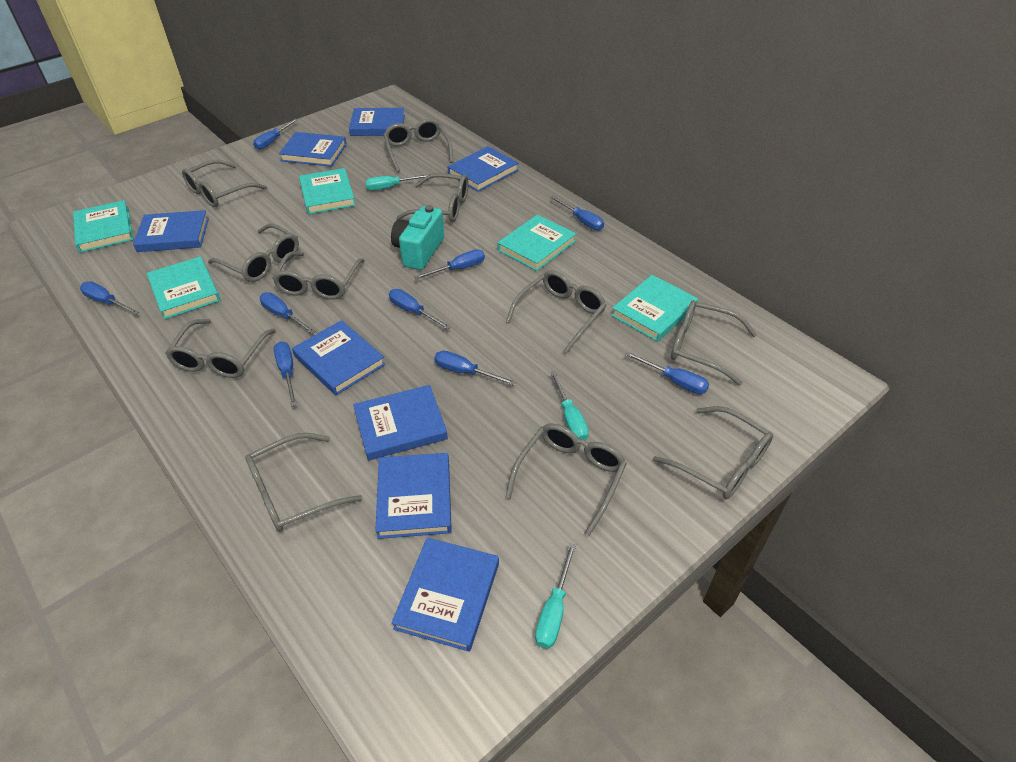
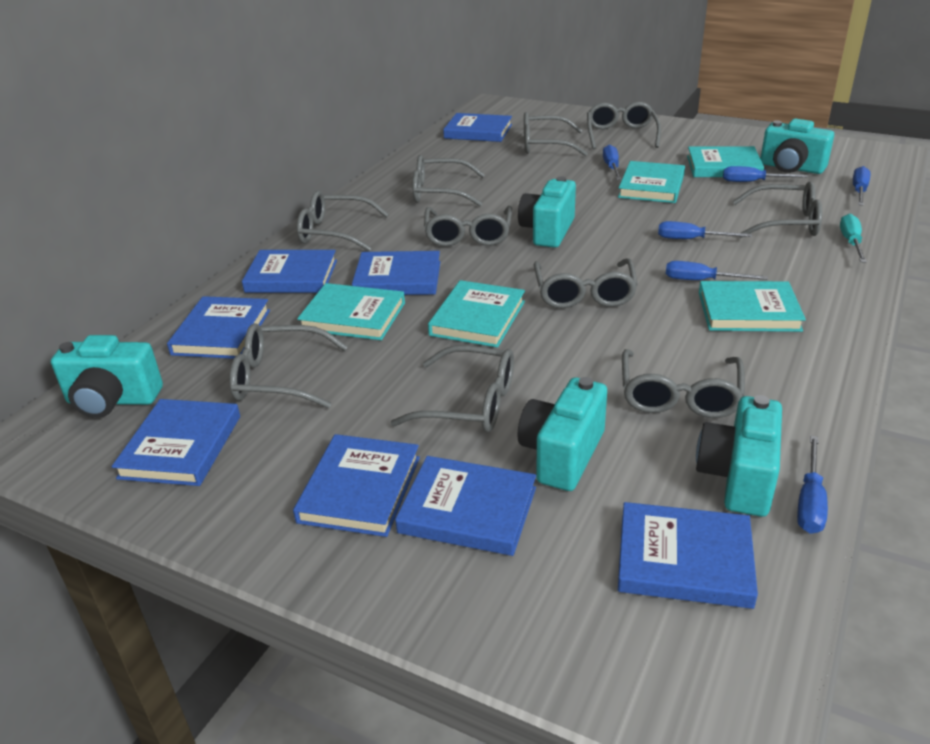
blue screwdriver: 9 -> 6
grey glasses: 11 -> 10
turquoise camera: 1 -> 5
turquoise screwdriver: 3 -> 1

